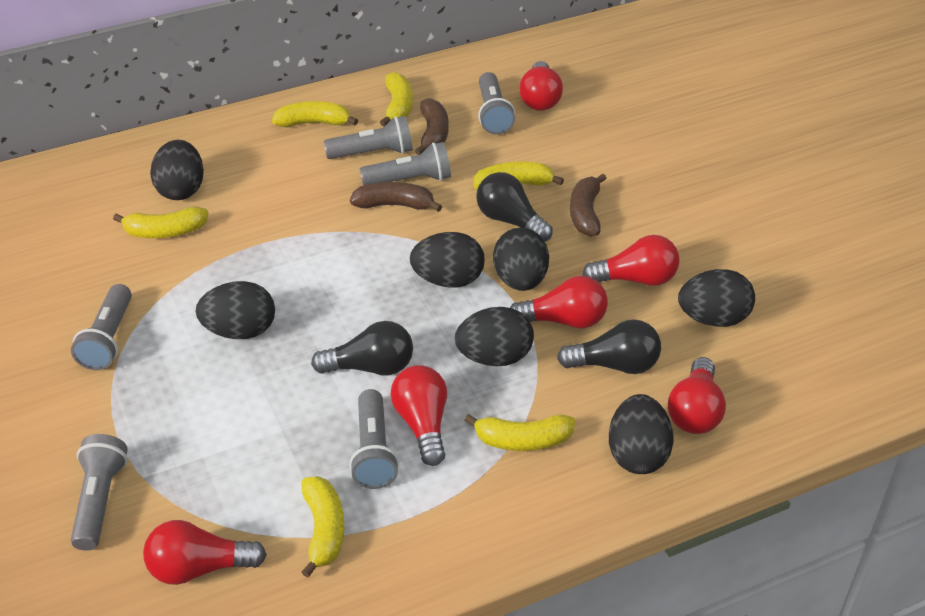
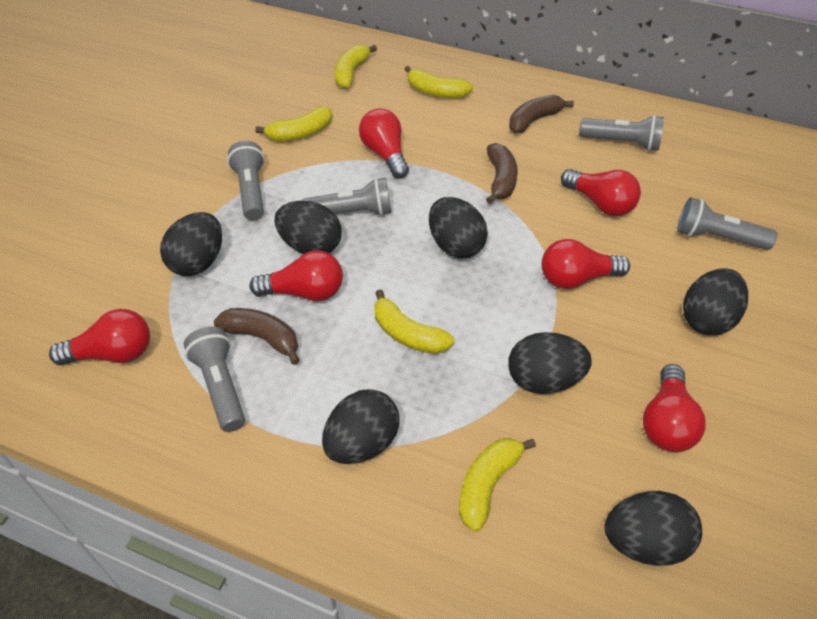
black light bulb: 3 -> 0
grey flashlight: 6 -> 5
yellow banana: 6 -> 5

